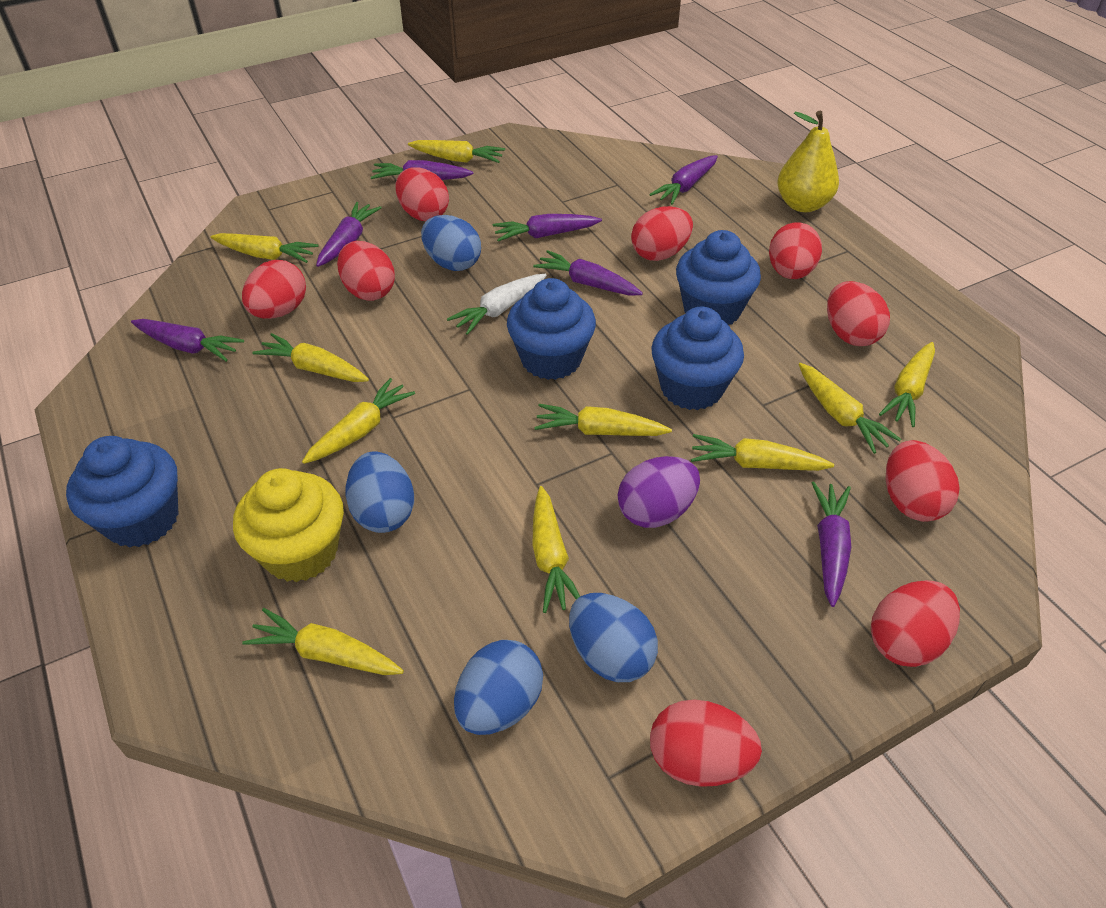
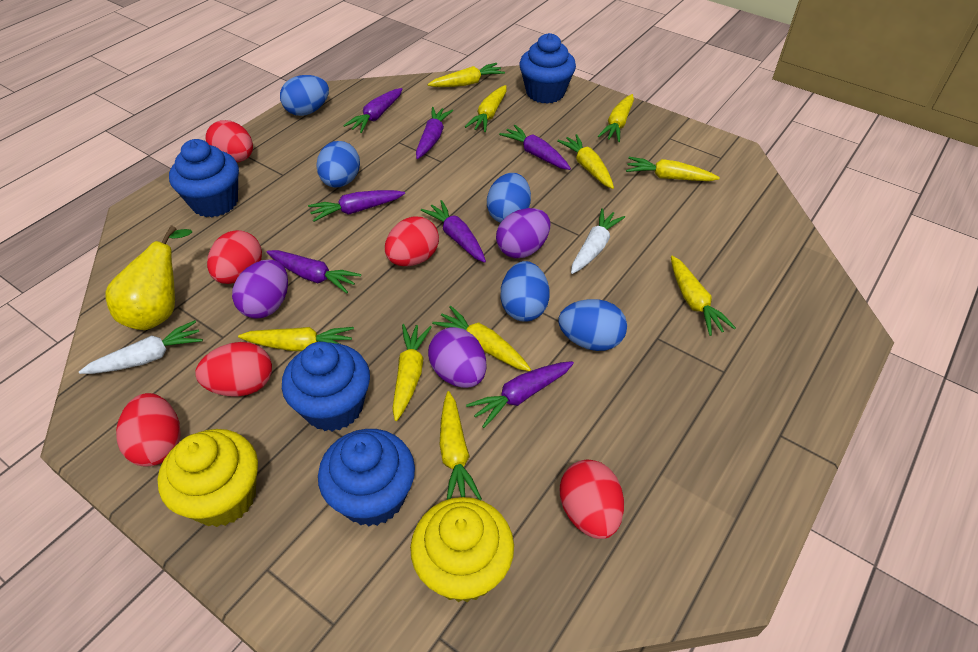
blue egg: 4 -> 5
purple egg: 1 -> 3
red egg: 9 -> 6
white carrot: 1 -> 2
yellow cupcake: 1 -> 2

